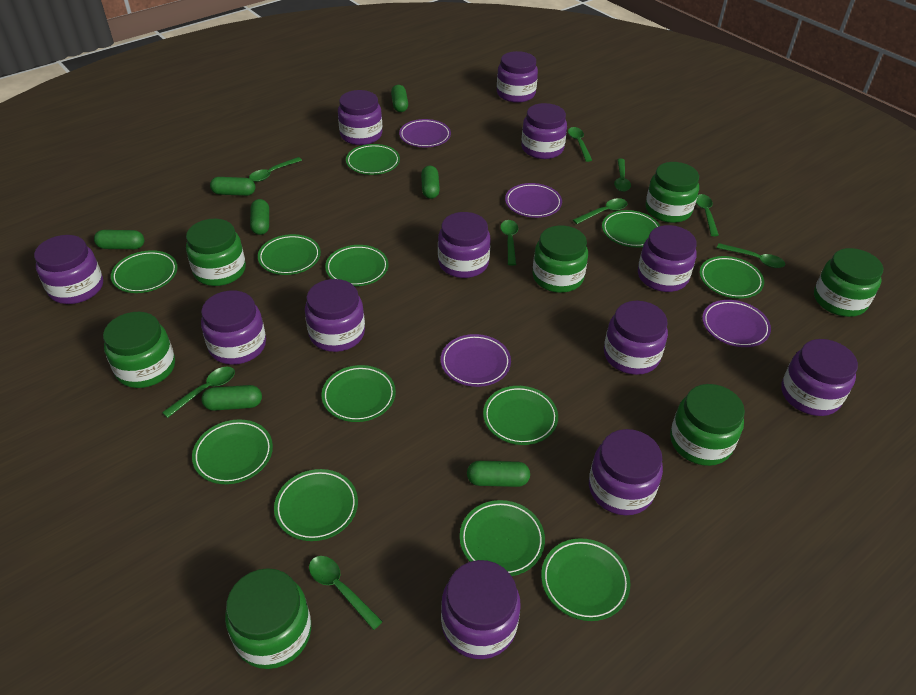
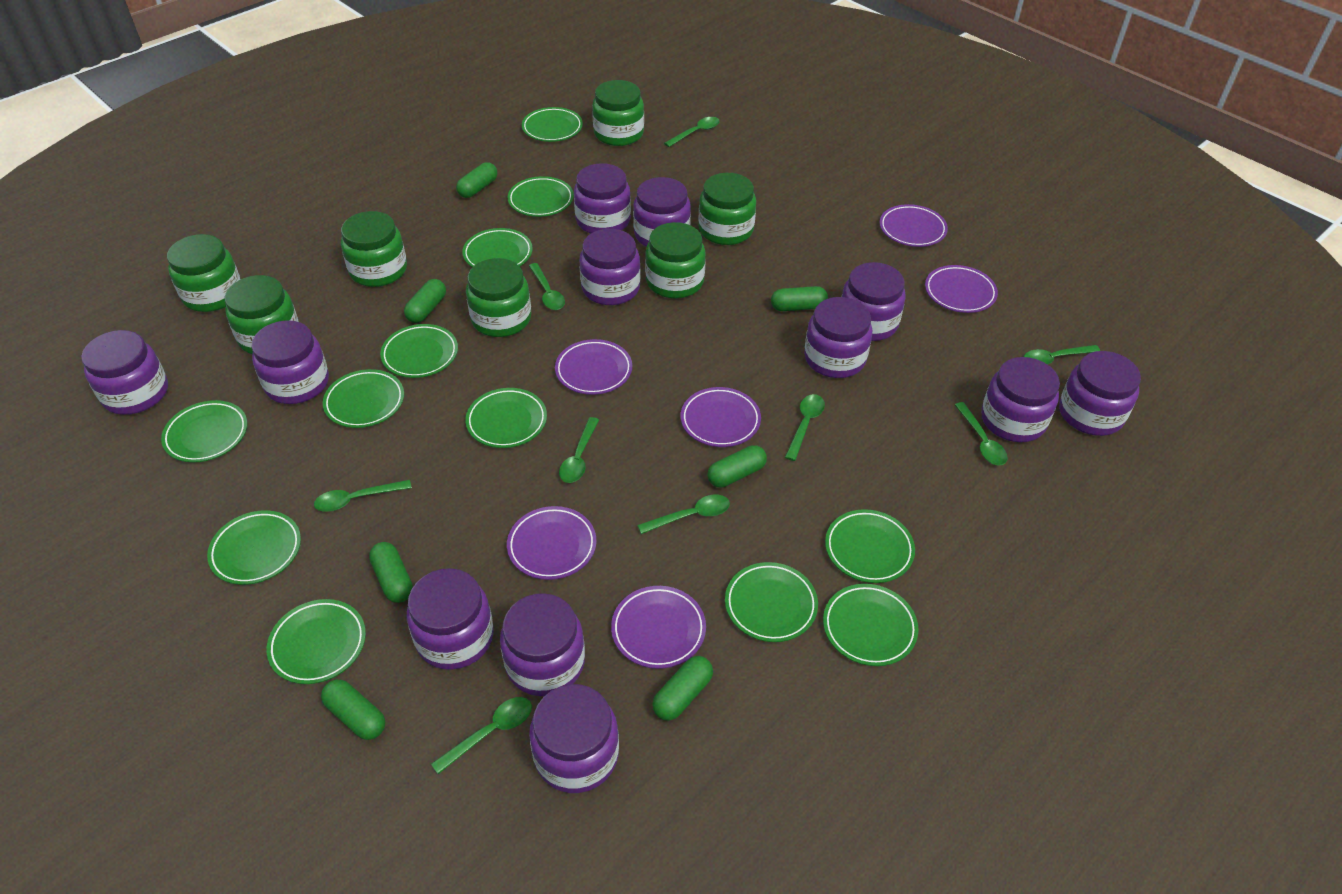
purple plate: 4 -> 6

